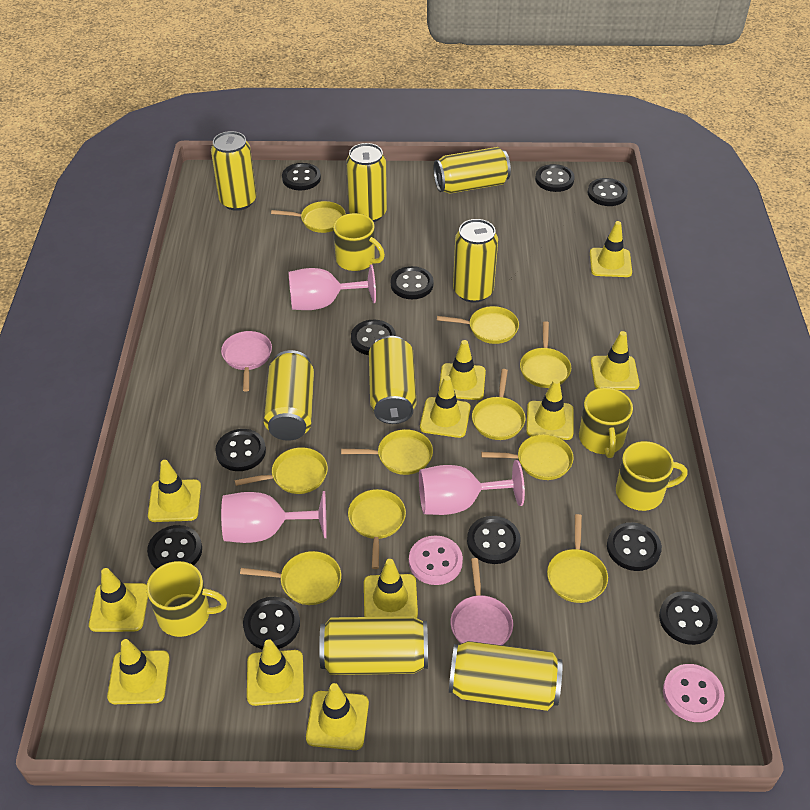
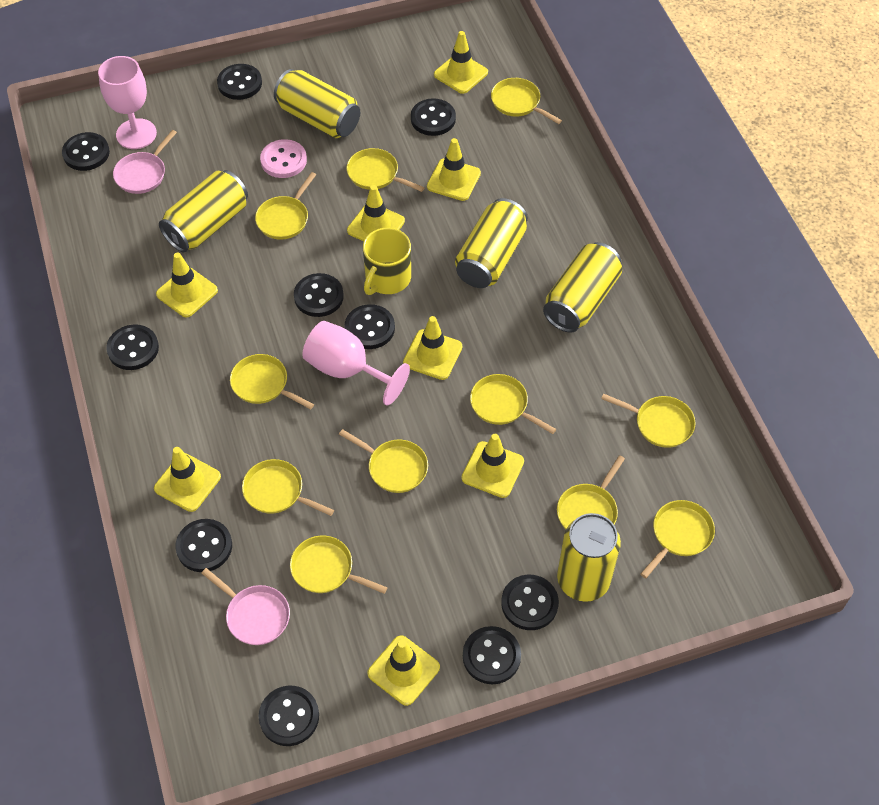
black button: 11 -> 10
pink button: 2 -> 1
pink goblet: 3 -> 2
yellow can: 8 -> 5
yellow mug: 4 -> 1
yellow pan: 10 -> 11
yellow traffic cone: 11 -> 8

